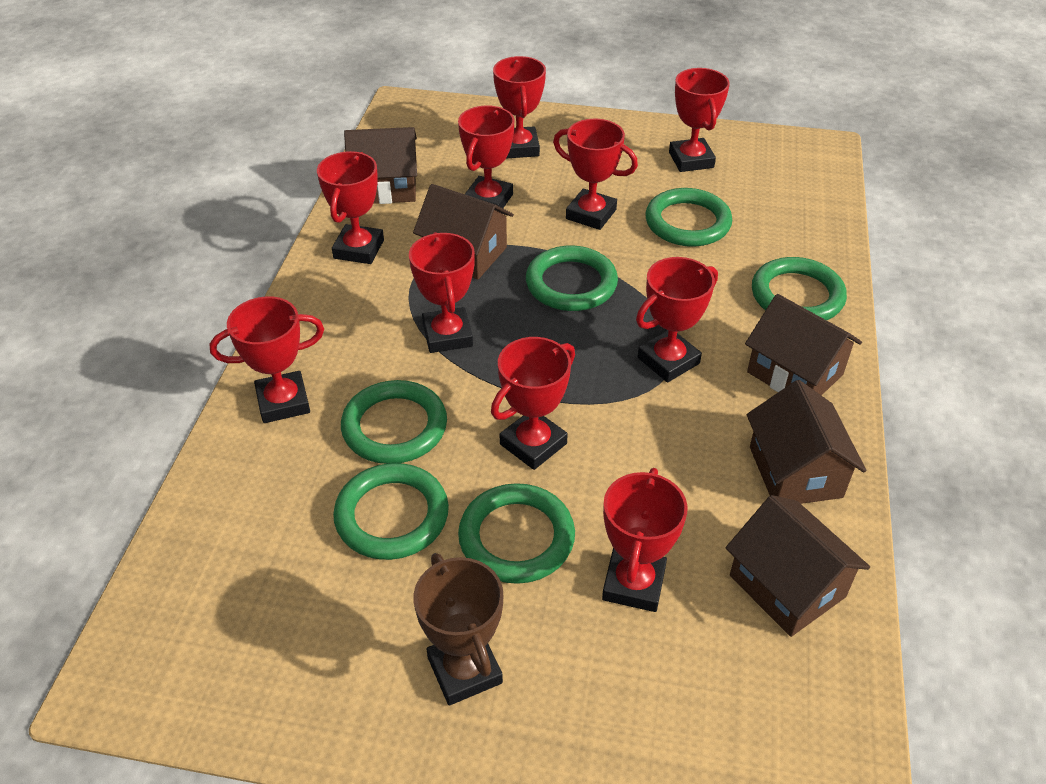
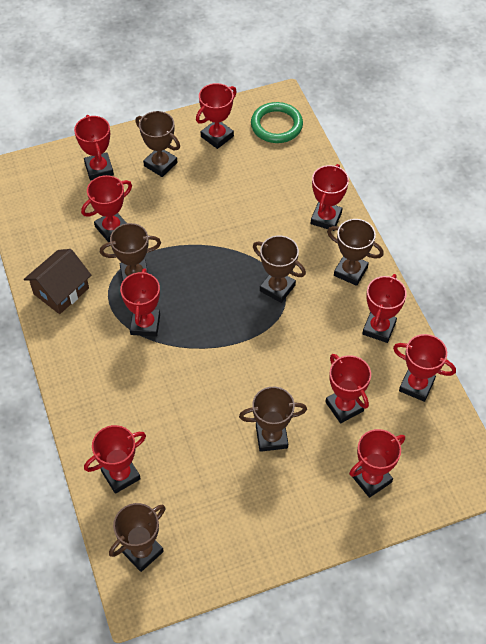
brown house: 5 -> 1
brown trophy: 1 -> 6
green ring: 6 -> 1

